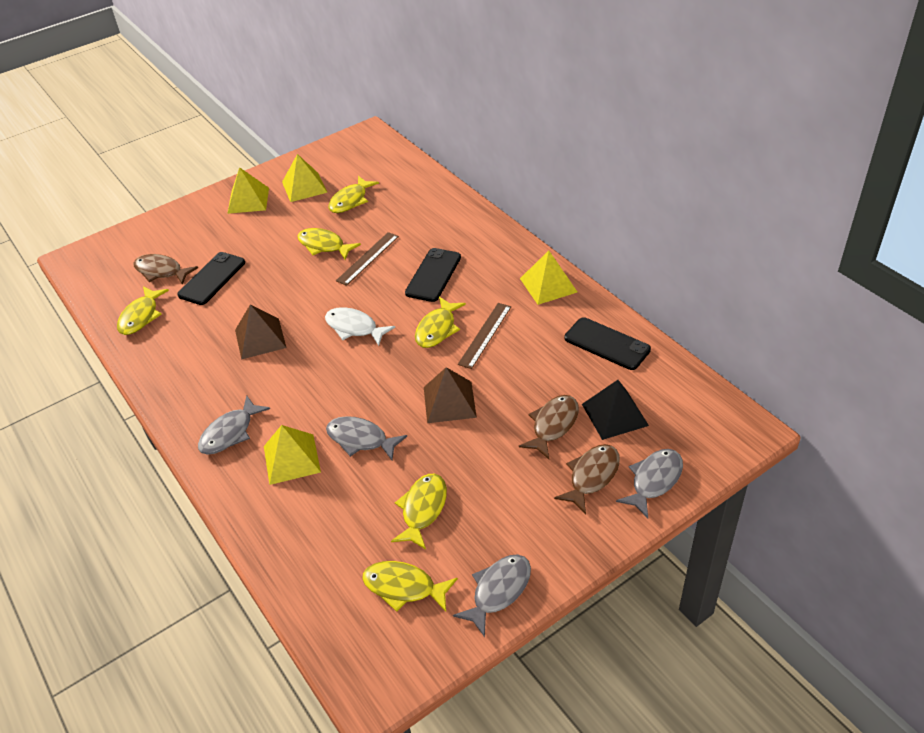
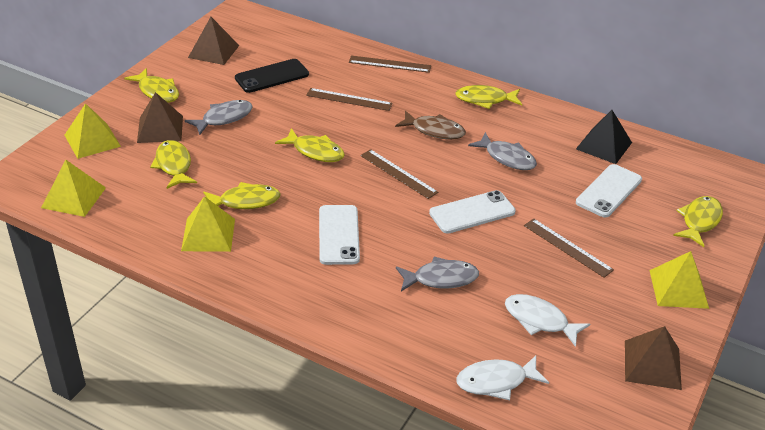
black phone: 3 -> 1
brown fish: 3 -> 1
brown pyramid: 2 -> 3
brown ruler: 2 -> 4
grey fish: 4 -> 3
white fish: 1 -> 2
white phone: 0 -> 3

